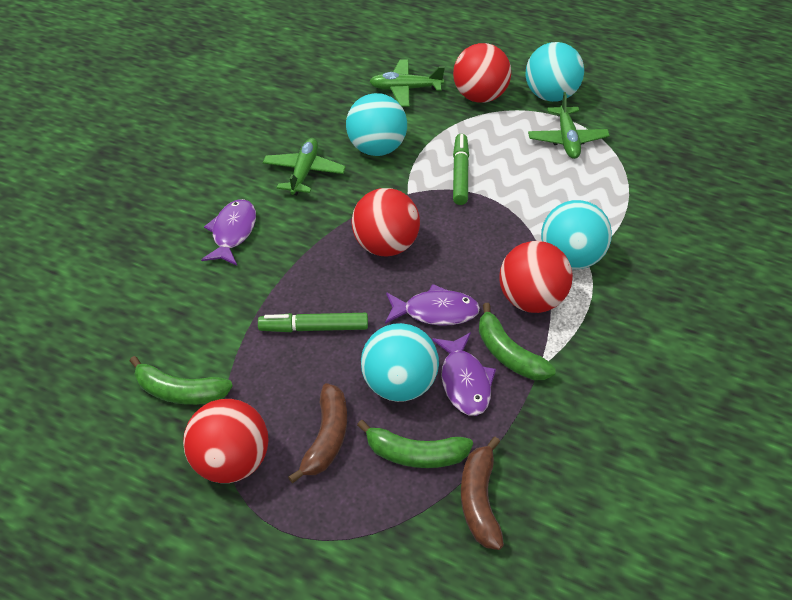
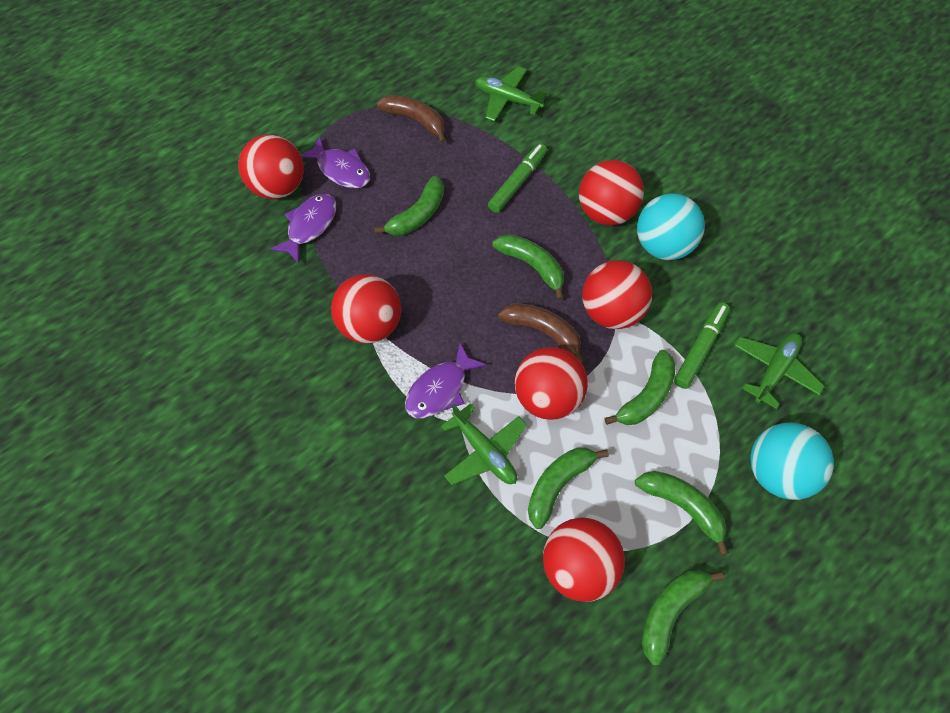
green banana: 3 -> 6
red ball: 4 -> 6
turquoise ball: 4 -> 2

